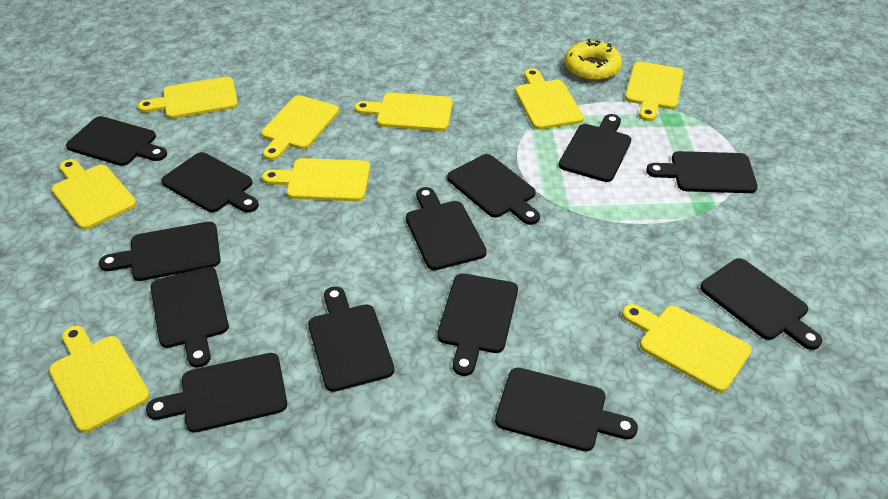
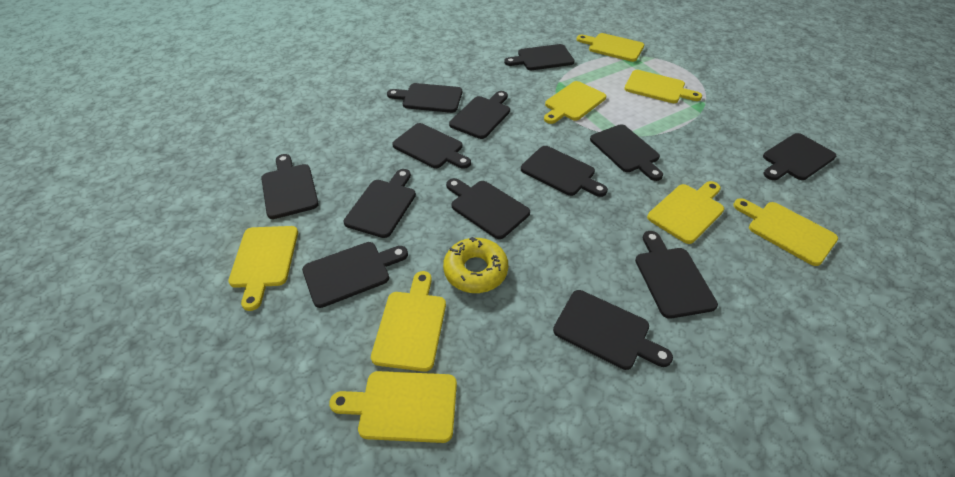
yellow cutting board: 9 -> 8

